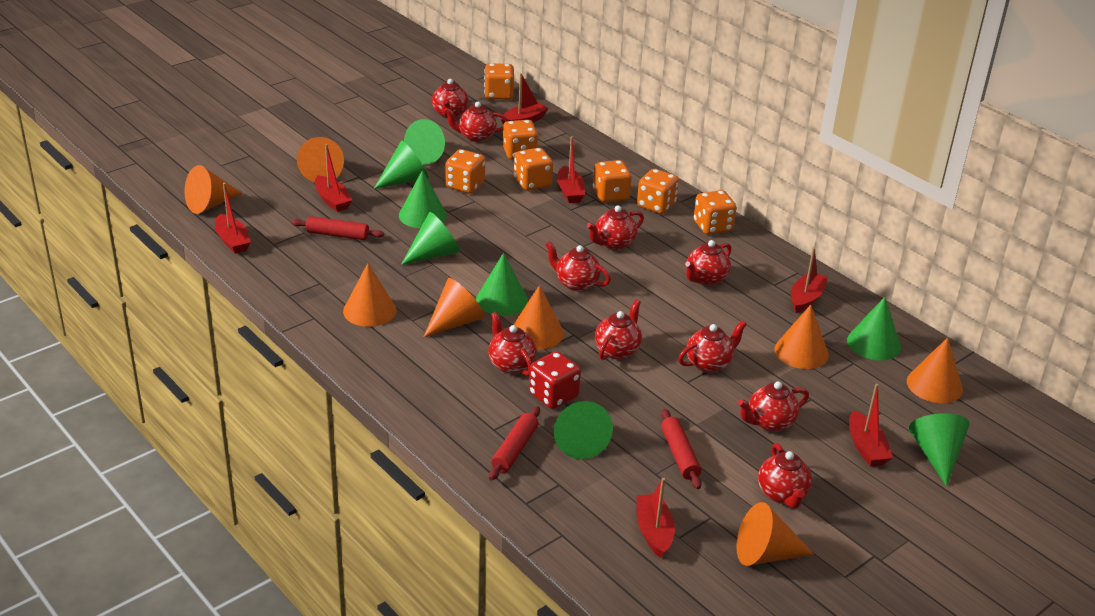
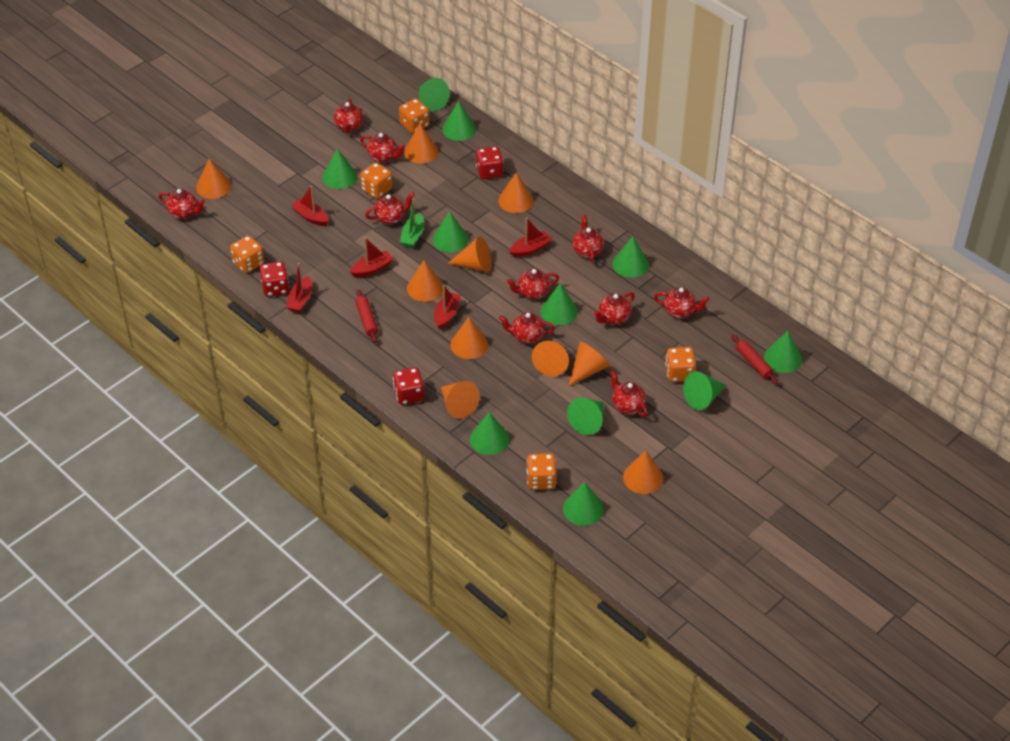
green boat: 0 -> 1
green cone: 8 -> 11
orange cone: 8 -> 10
orange dice: 7 -> 5
red boat: 7 -> 5
red dice: 1 -> 3
red rolling pin: 3 -> 2

